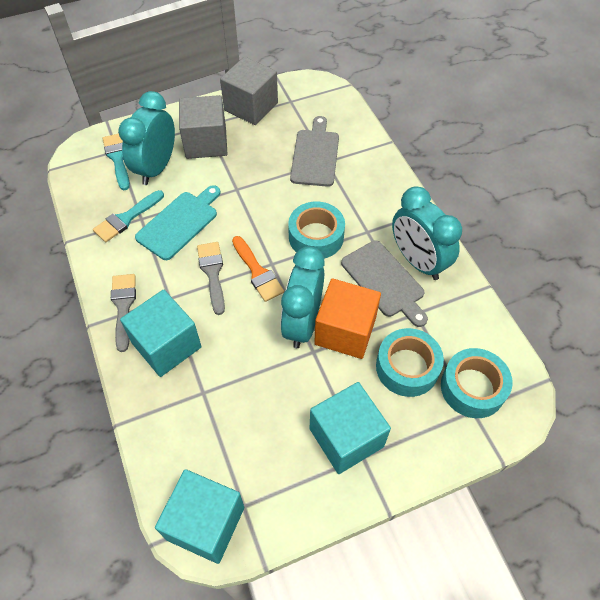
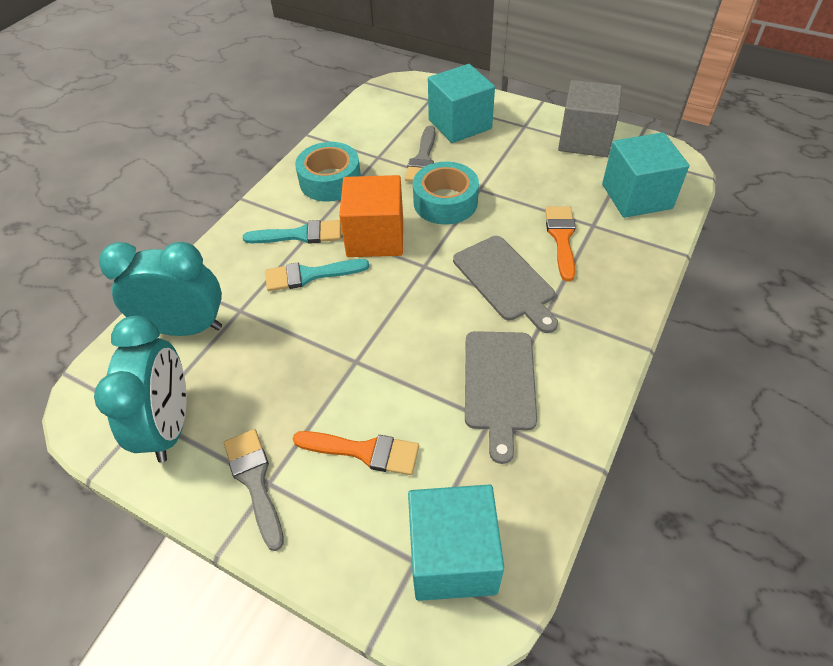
grey cube: 2 -> 1
orange brush: 1 -> 2
turquoise clock: 3 -> 2
turquoise cutting board: 1 -> 0
turquoise tape: 3 -> 2

